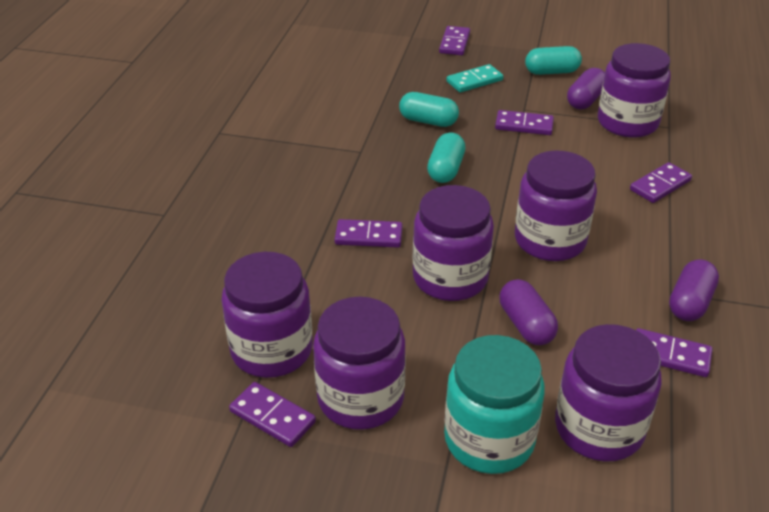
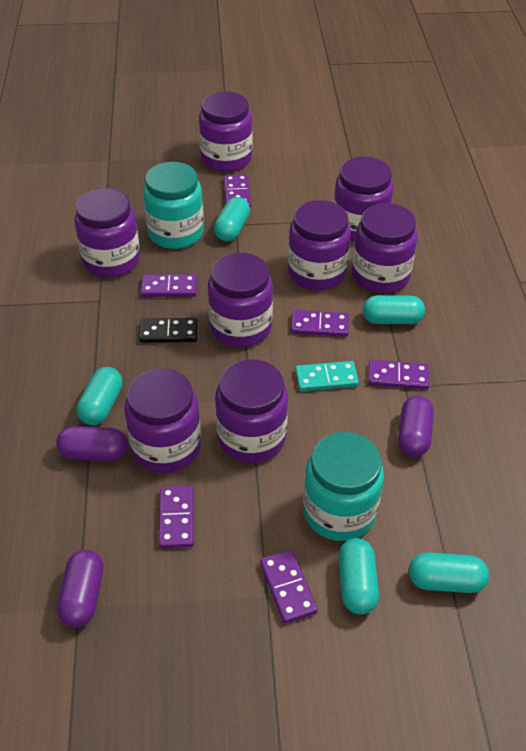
black domino: 0 -> 1
purple jar: 6 -> 8
turquoise capsule: 3 -> 5
turquoise jar: 1 -> 2

